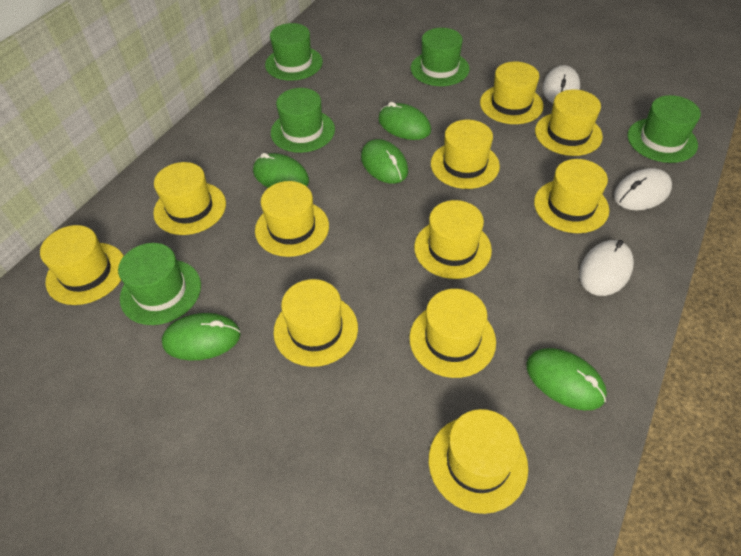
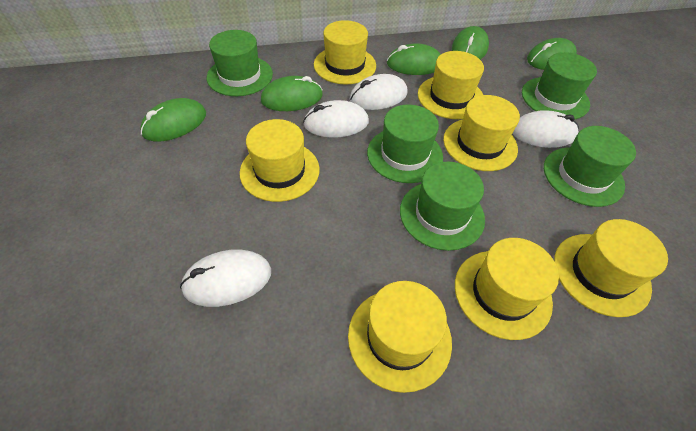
white mouse: 3 -> 4
yellow hat: 11 -> 7

